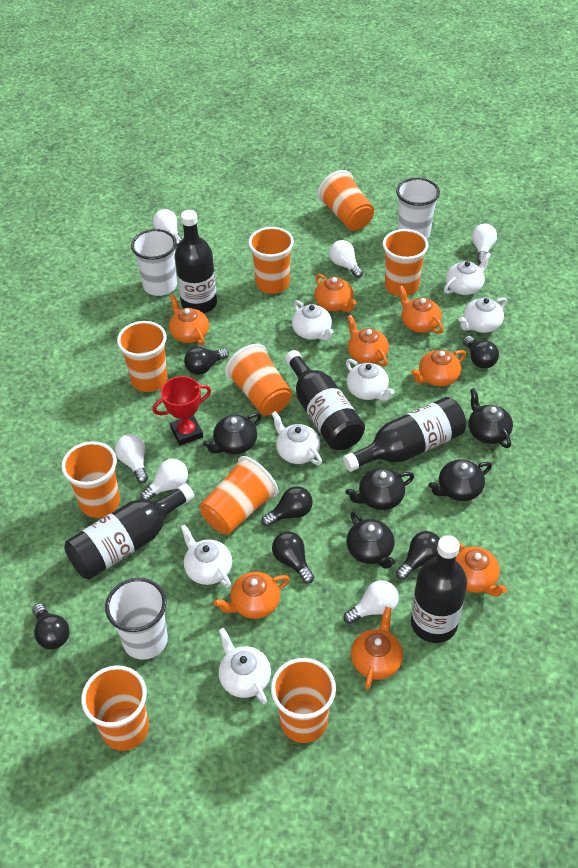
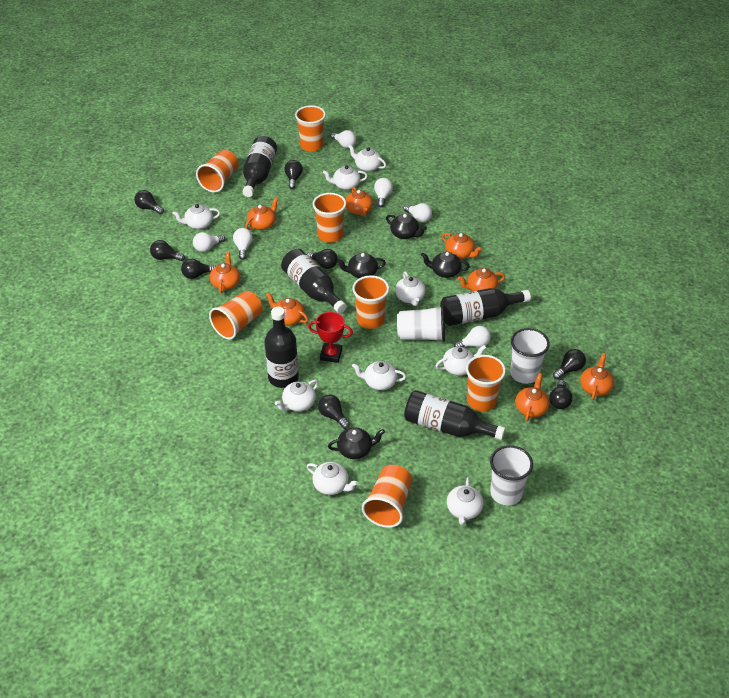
black light bulb: 6 -> 8
black teapot: 5 -> 4
orange cup: 9 -> 7
white teapot: 7 -> 9

